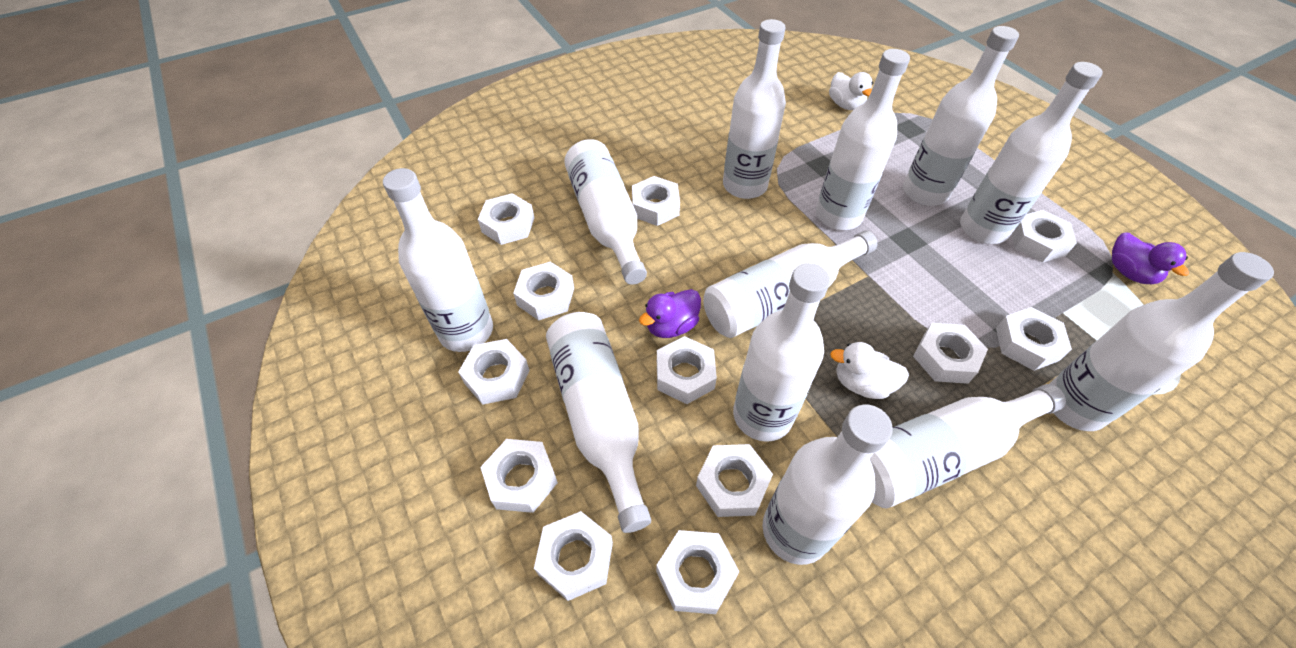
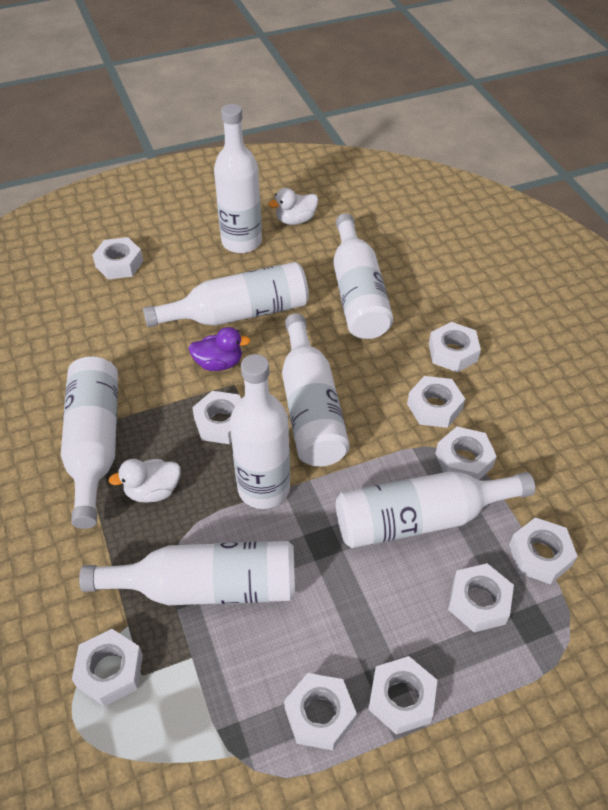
purple duck: 2 -> 1
white bottle: 12 -> 8
white nut: 12 -> 10

